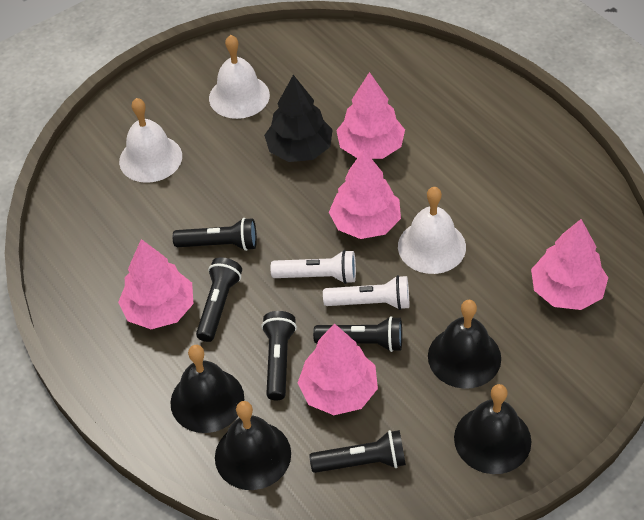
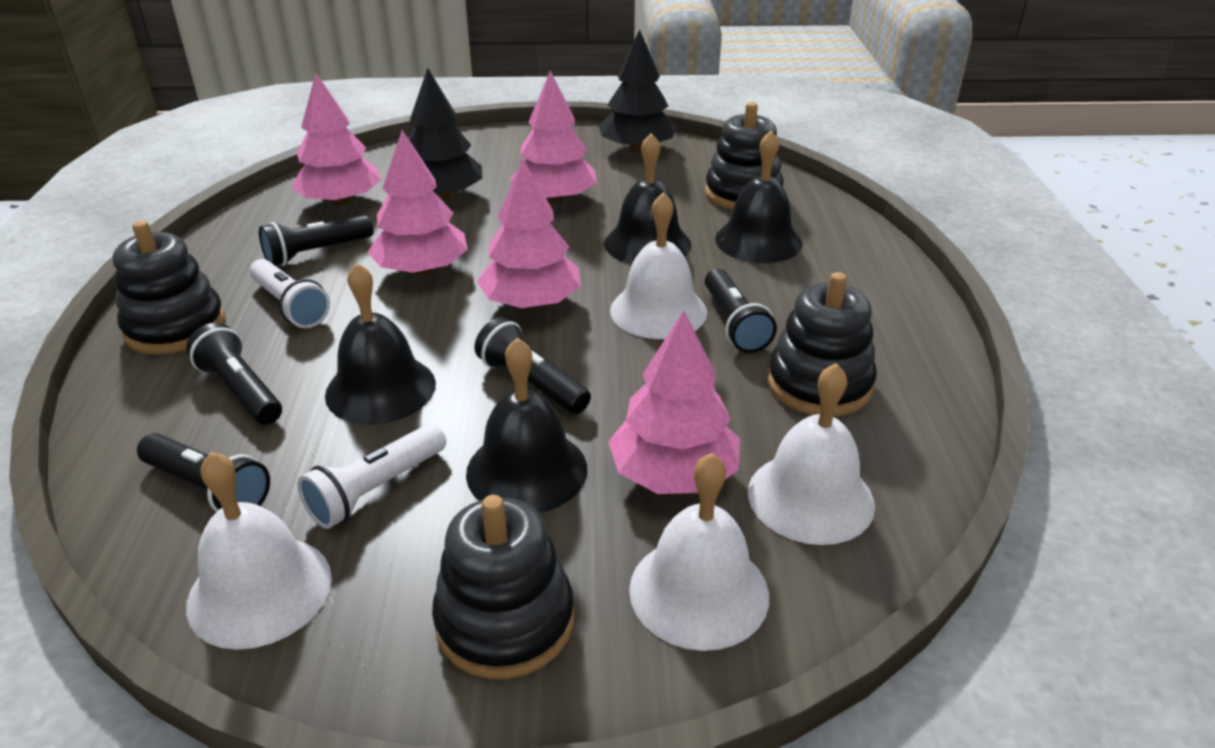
black stacking toy: 0 -> 4
black tree: 1 -> 2
white bell: 3 -> 4

